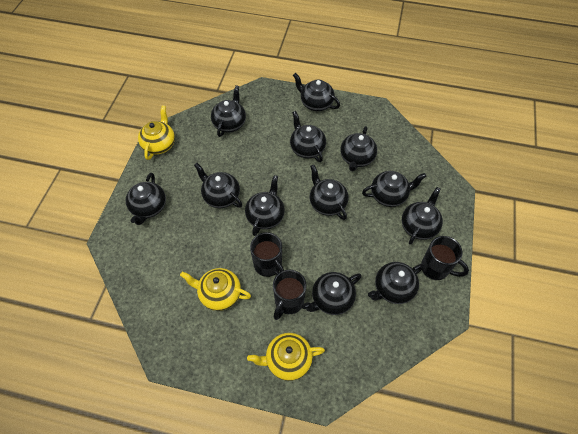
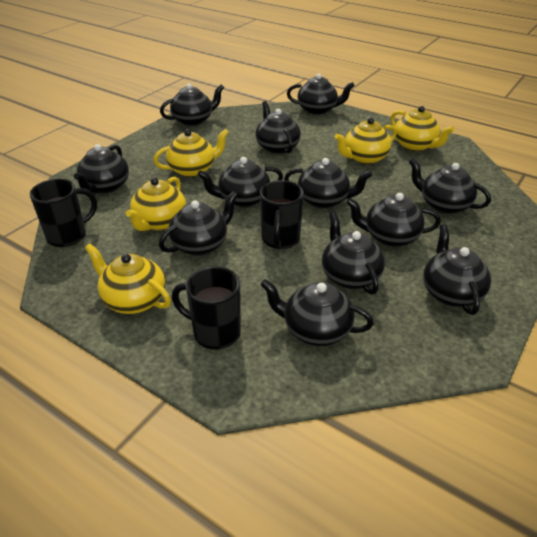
yellow teapot: 3 -> 5

